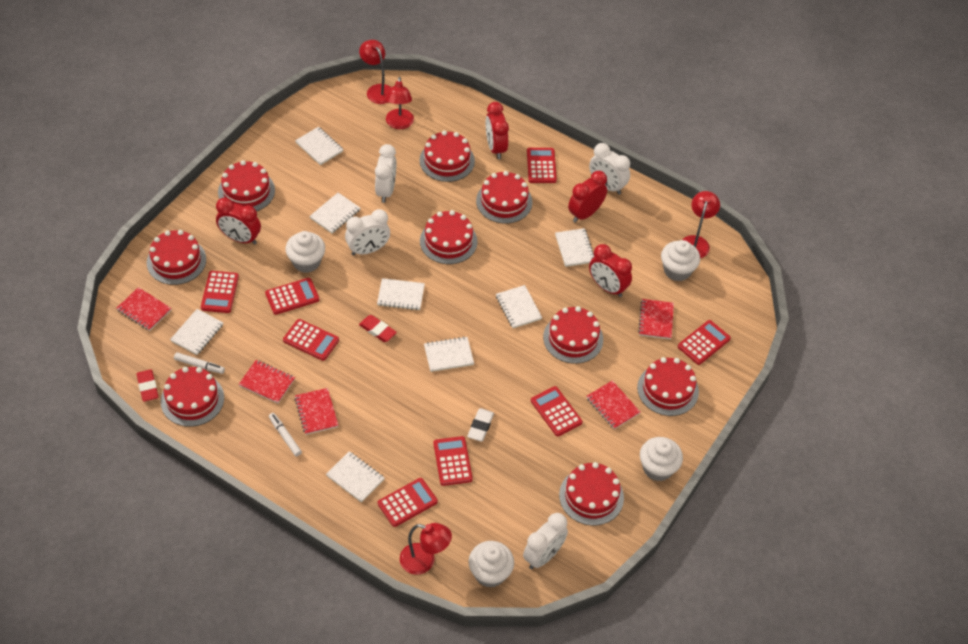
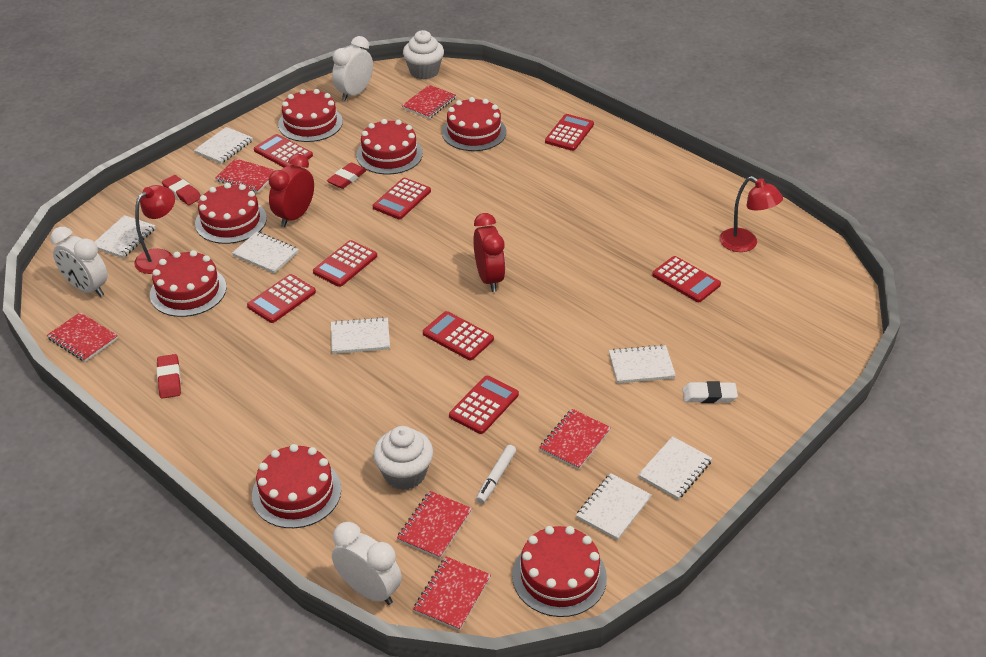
red cake: 9 -> 7
red clock: 4 -> 2
red eraser: 2 -> 3
red lamp: 4 -> 2
red notebook: 5 -> 6
white clock: 4 -> 3
white cupcake: 4 -> 2
white marker: 2 -> 1
white notebook: 8 -> 7

